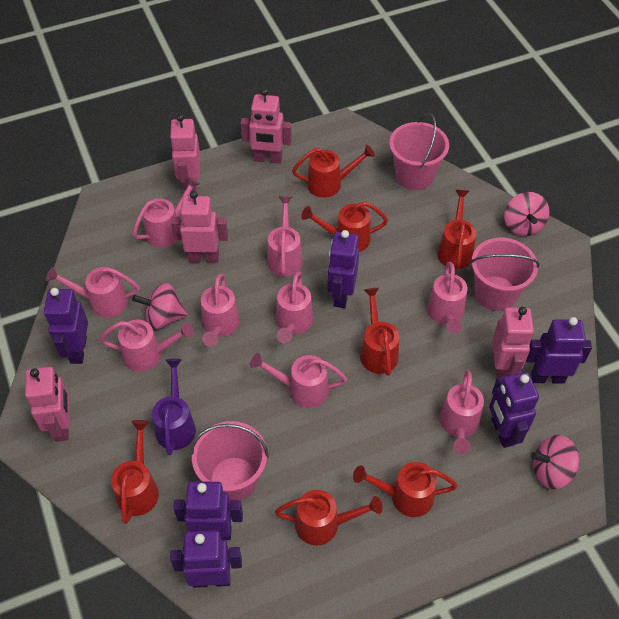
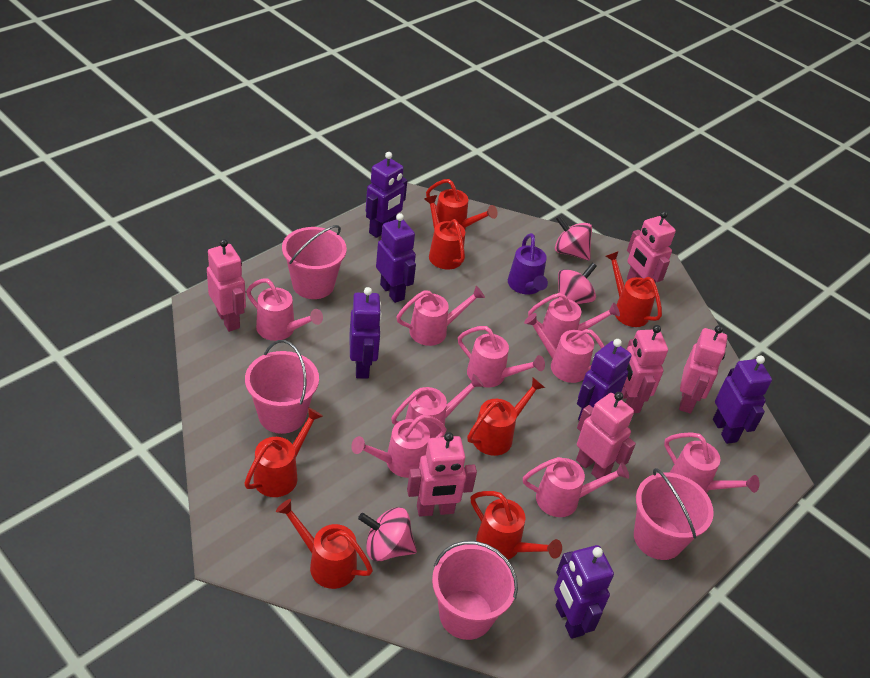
pink bucket: 3 -> 4
pink robot: 5 -> 6

